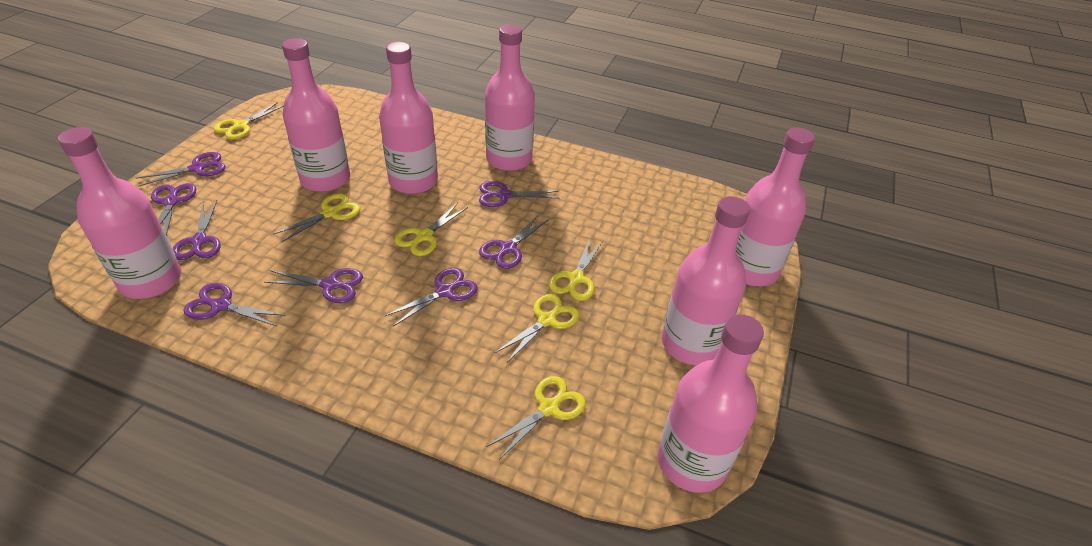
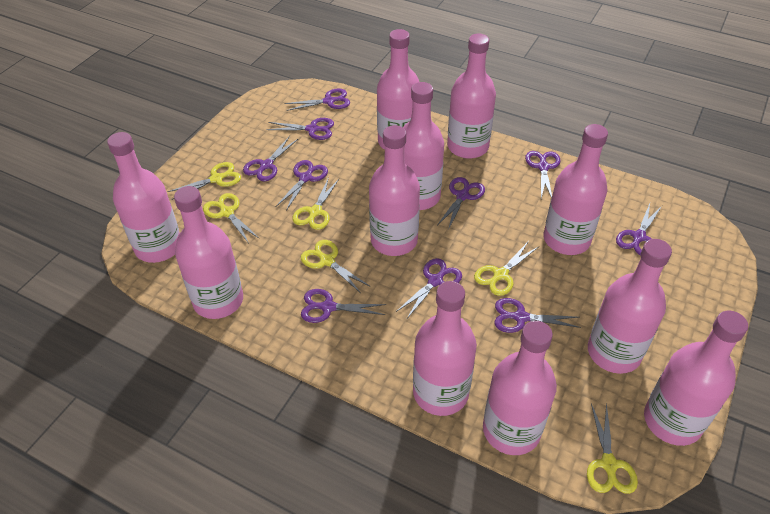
pink bottle: 7 -> 11
purple scissors: 8 -> 10

